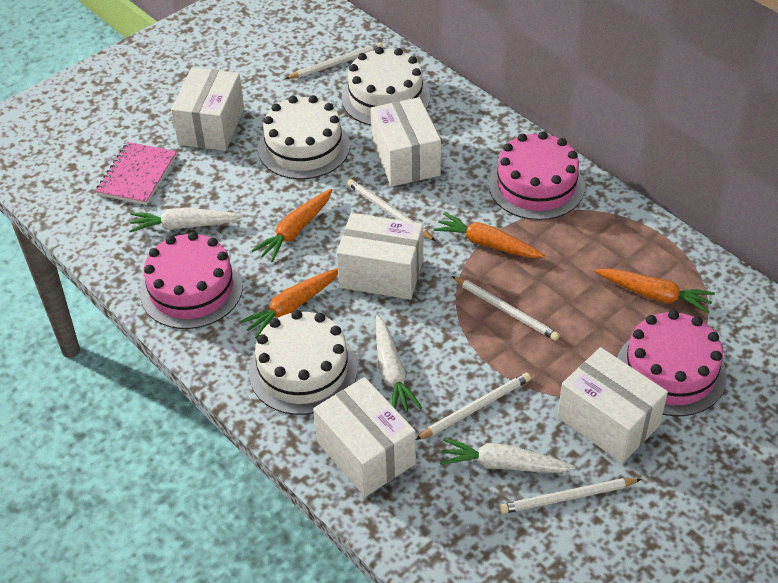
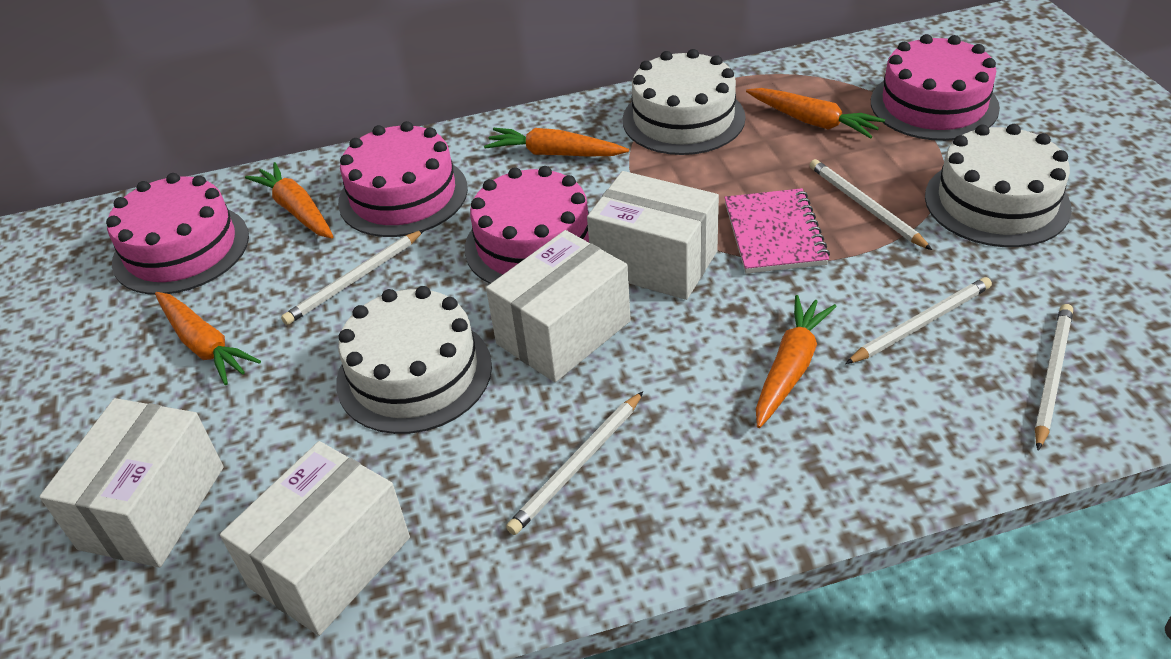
orange carrot: 4 -> 5
pink cake: 3 -> 4
white box: 5 -> 4
white carrot: 3 -> 0

